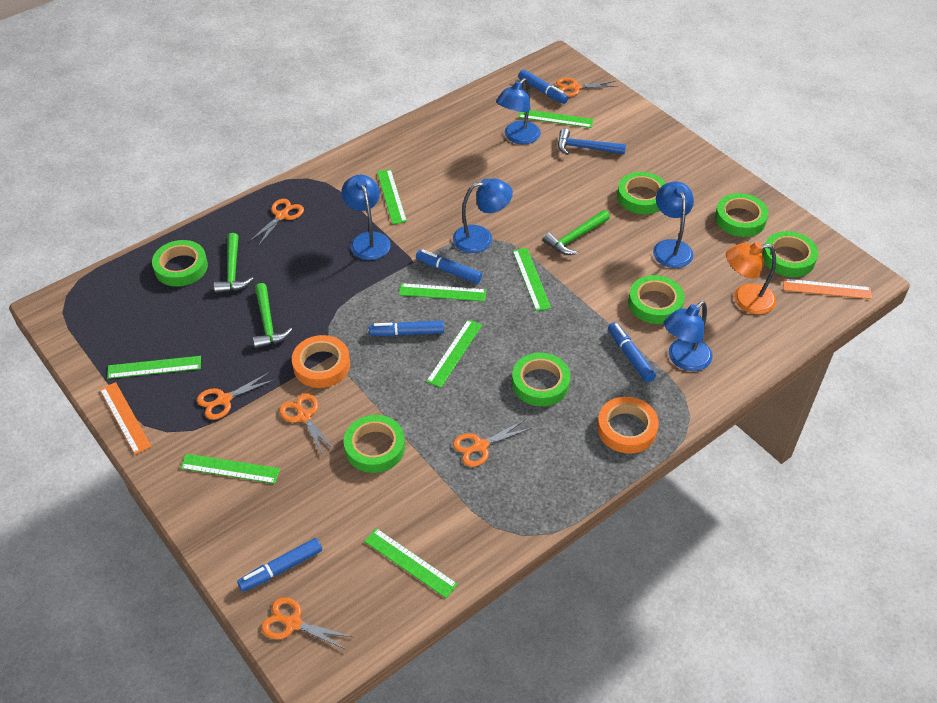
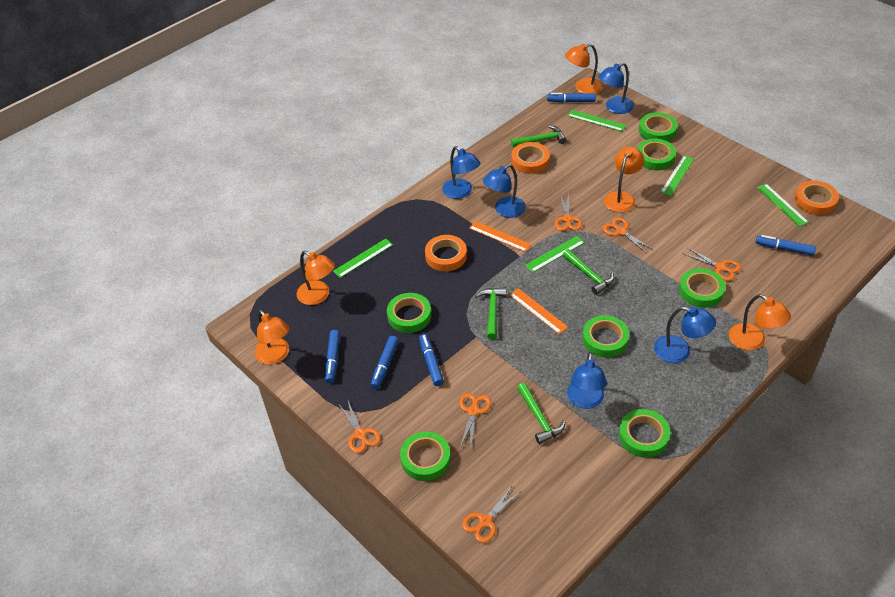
blue hammer: 1 -> 0
green hammer: 3 -> 4
green ruler: 8 -> 5
orange lamp: 1 -> 5
orange tape: 2 -> 3

